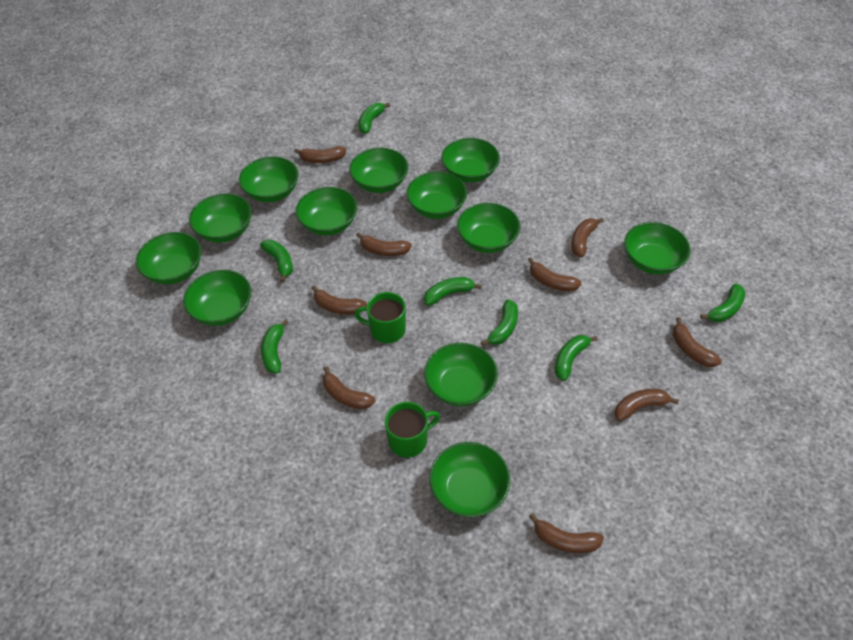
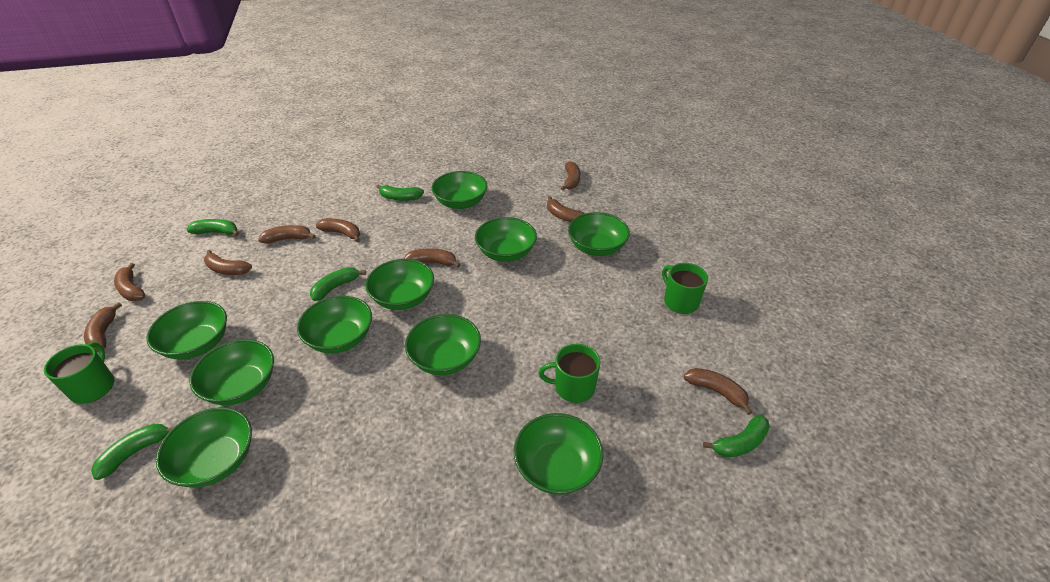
green banana: 7 -> 5
green bowl: 12 -> 10
green mug: 2 -> 3

